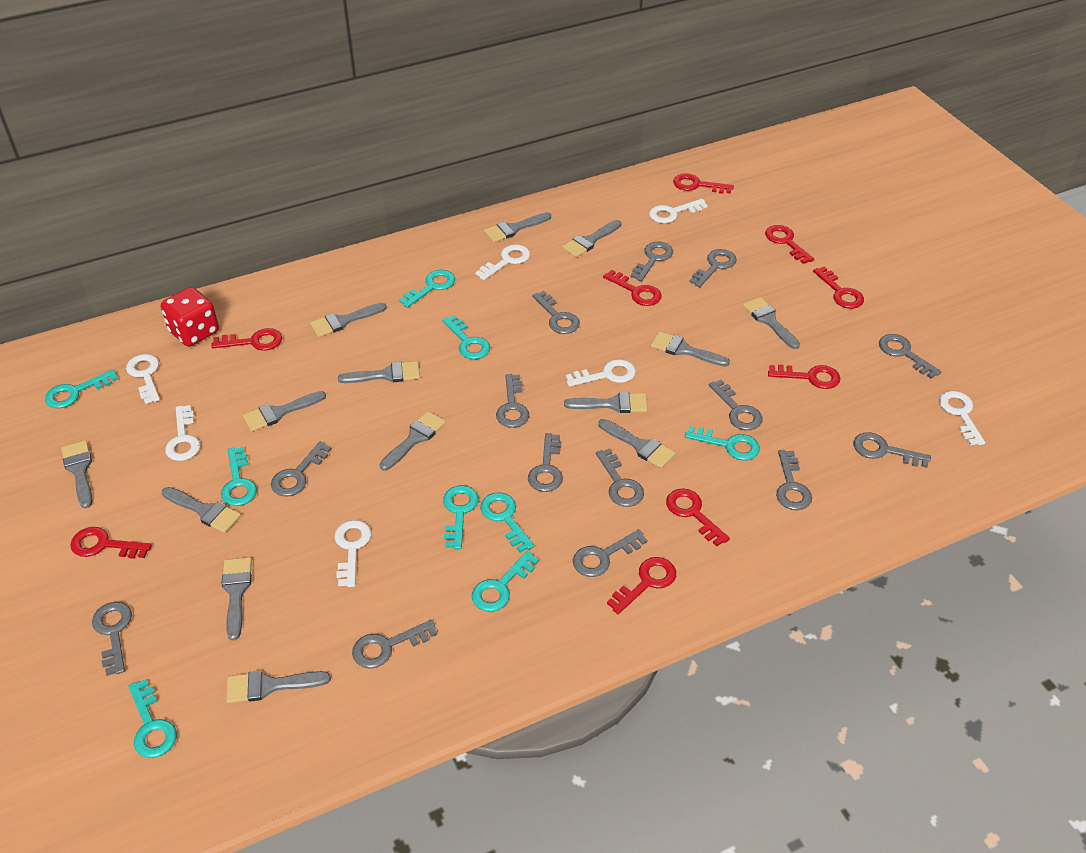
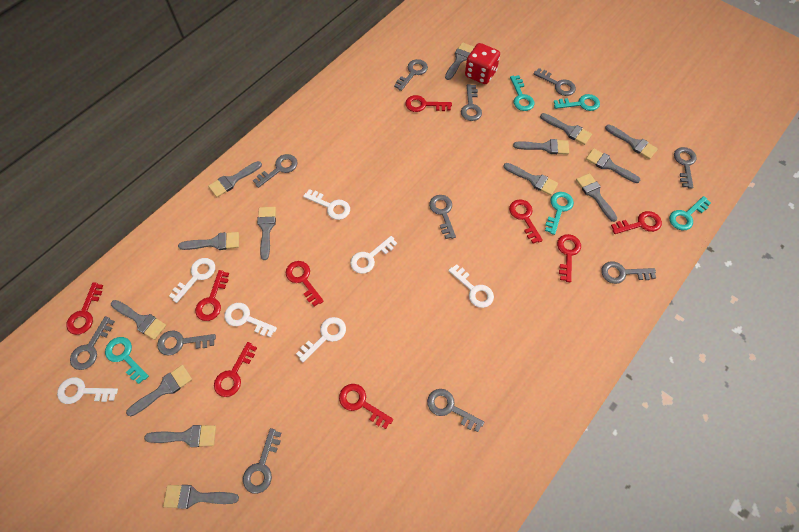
grey key: 14 -> 11
turquoise key: 9 -> 5

